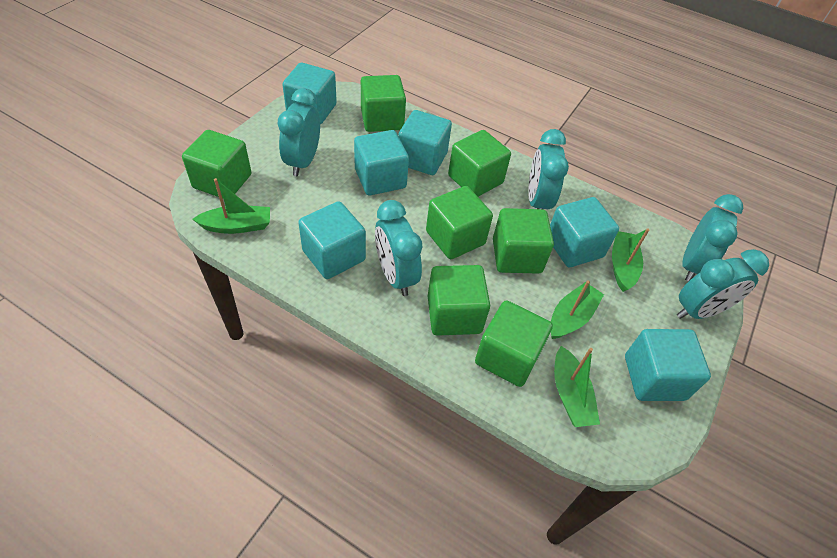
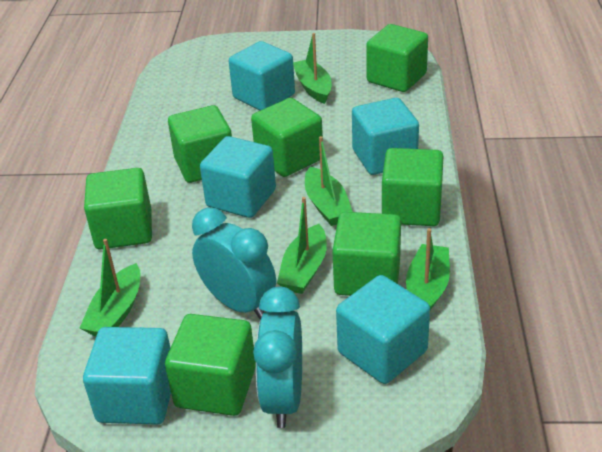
green boat: 4 -> 5
turquoise clock: 5 -> 2
turquoise cube: 6 -> 5

